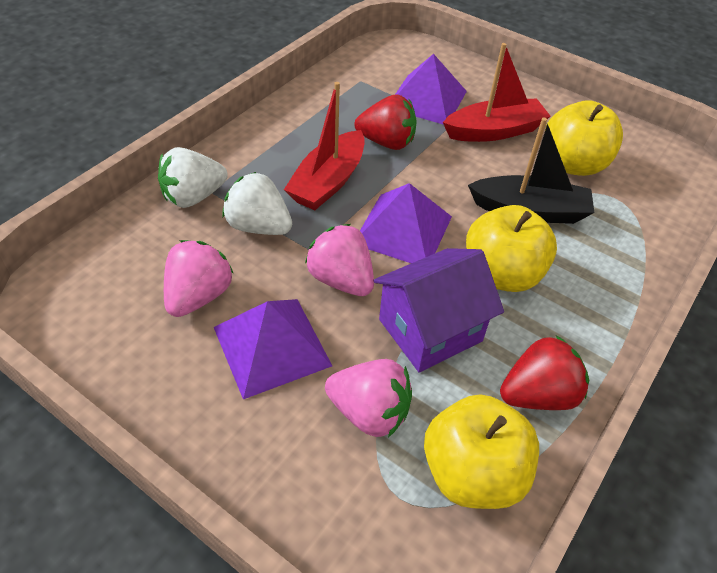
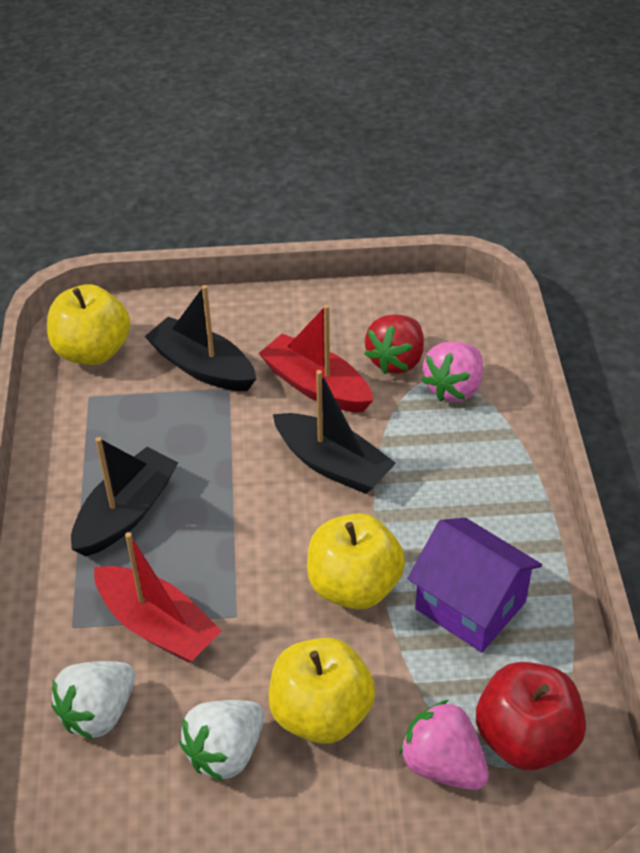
black boat: 1 -> 3
pink strawberry: 3 -> 2
purple pyramid: 3 -> 0
red apple: 0 -> 1
red strawberry: 2 -> 1

